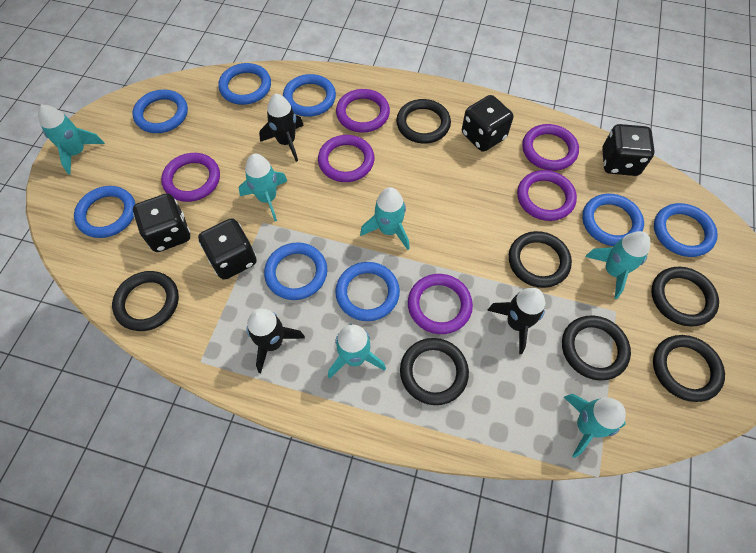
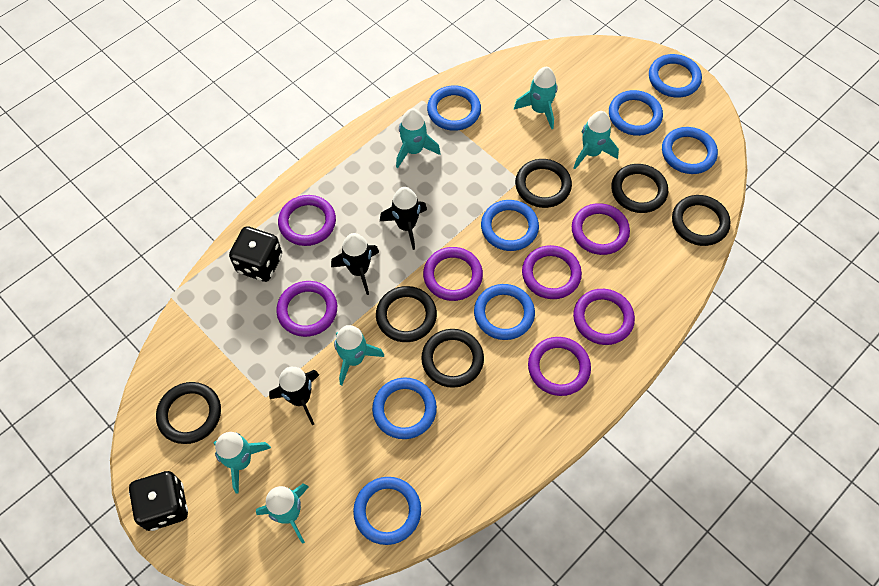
black dice: 4 -> 2
black ring: 7 -> 6
purple ring: 6 -> 7

